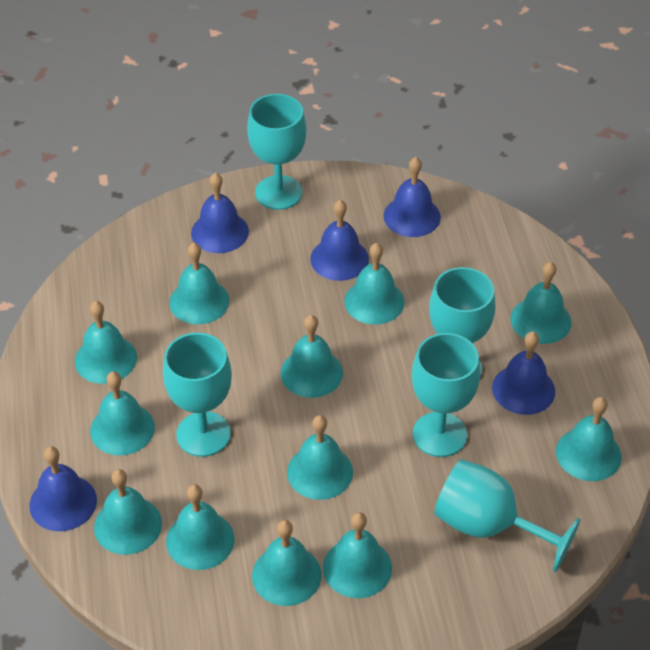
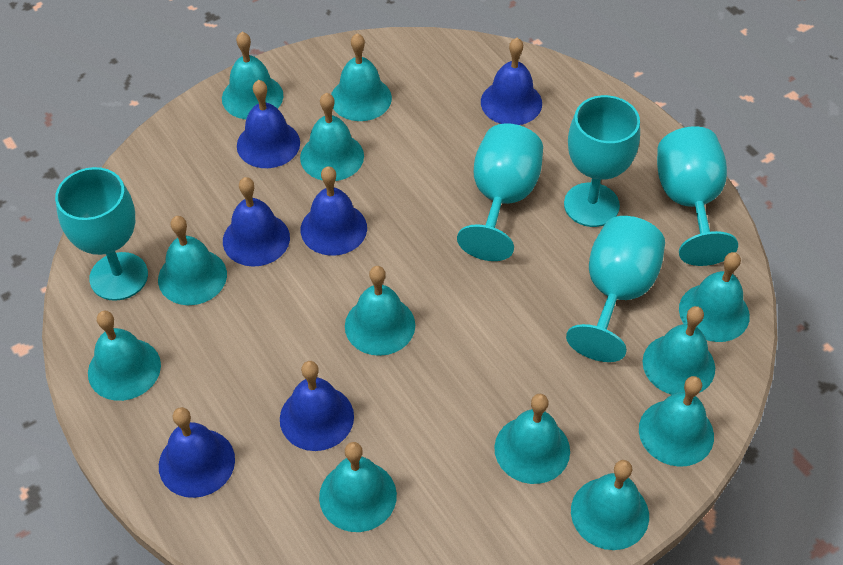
blue bell: 5 -> 6

